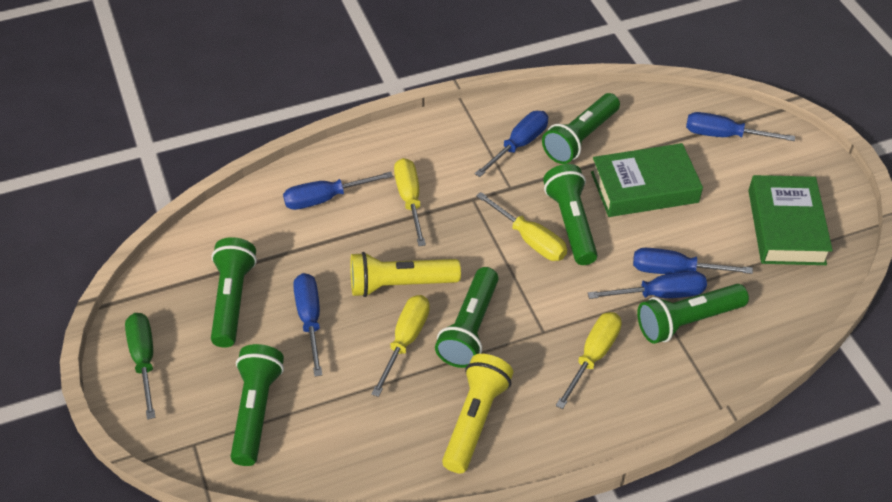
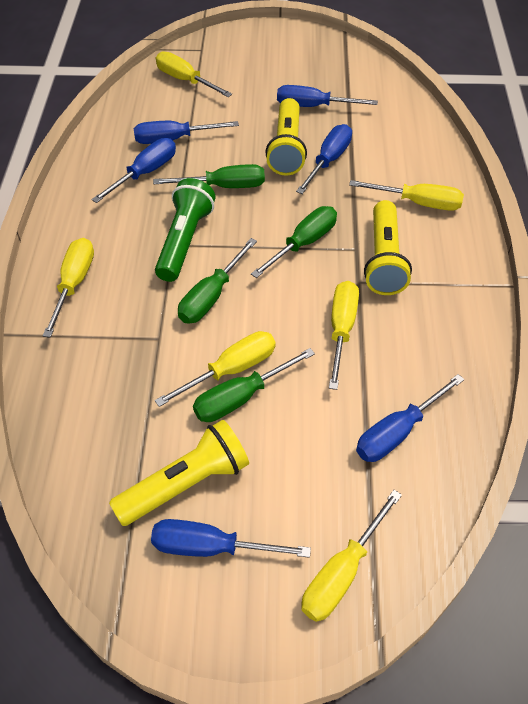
green book: 2 -> 0
green flashlight: 6 -> 1
green screwdriver: 1 -> 4
yellow flashlight: 2 -> 3
yellow screwdriver: 4 -> 6

